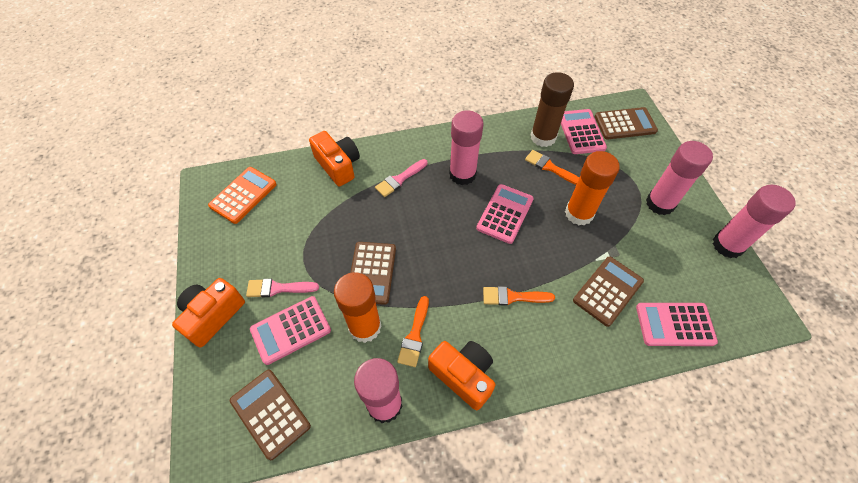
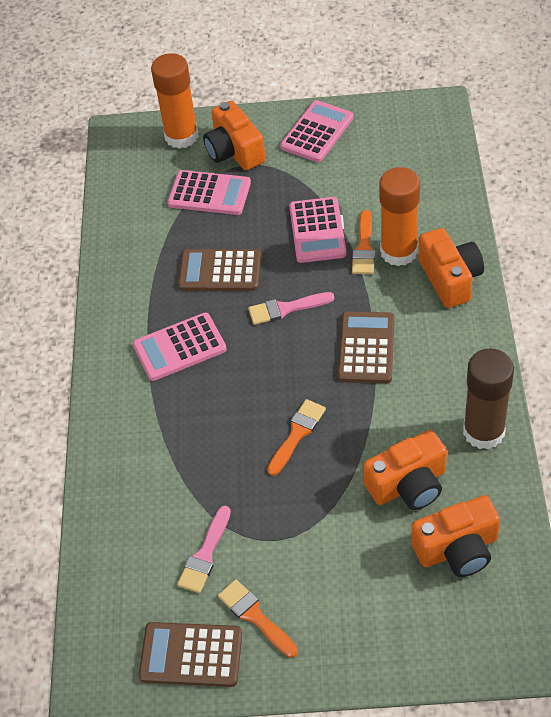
brown calculator: 4 -> 3
orange calculator: 1 -> 0
orange camera: 3 -> 4
pink glue stick: 4 -> 0

